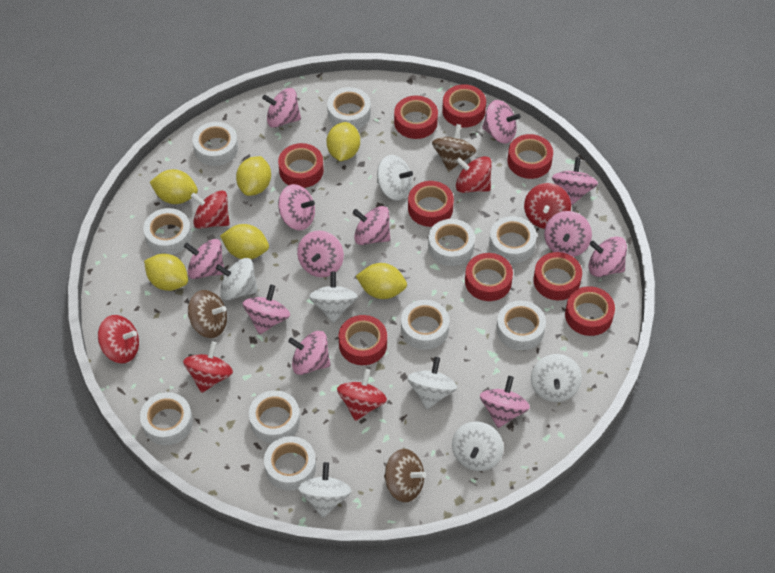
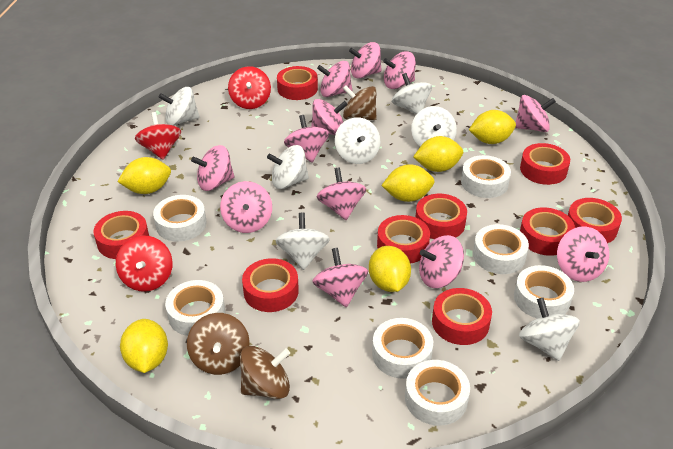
red spinning top: 6 -> 3
white tape: 10 -> 7

